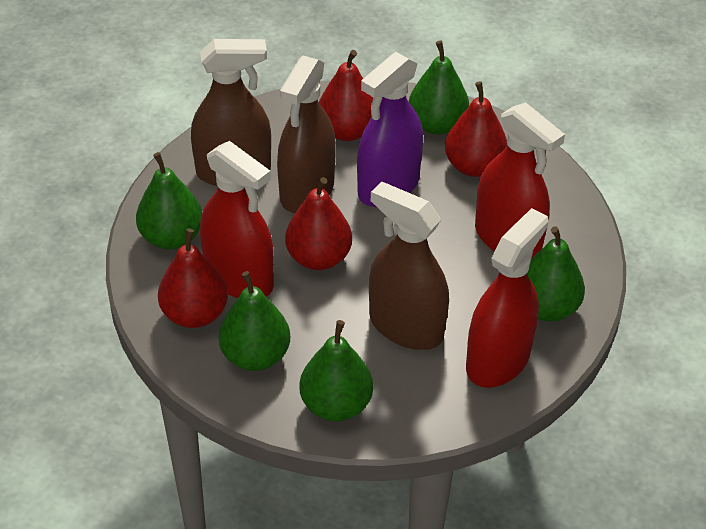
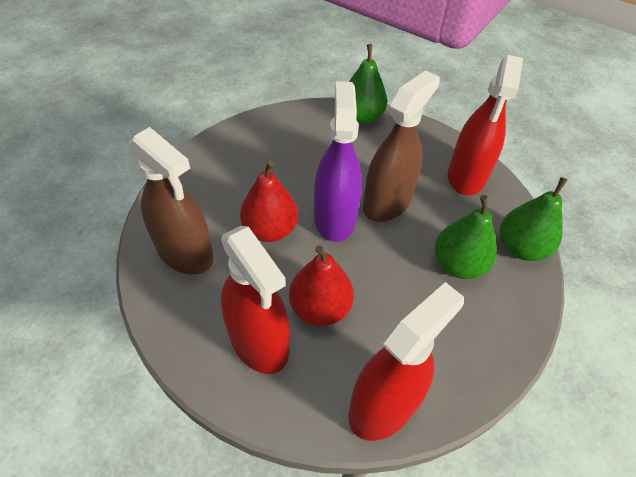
brown spray bottle: 3 -> 2
green pear: 5 -> 3
red pear: 4 -> 2

